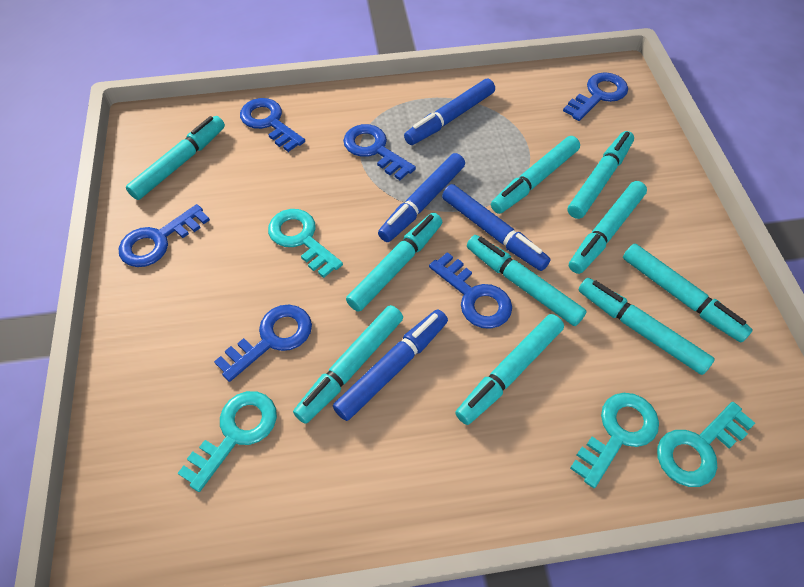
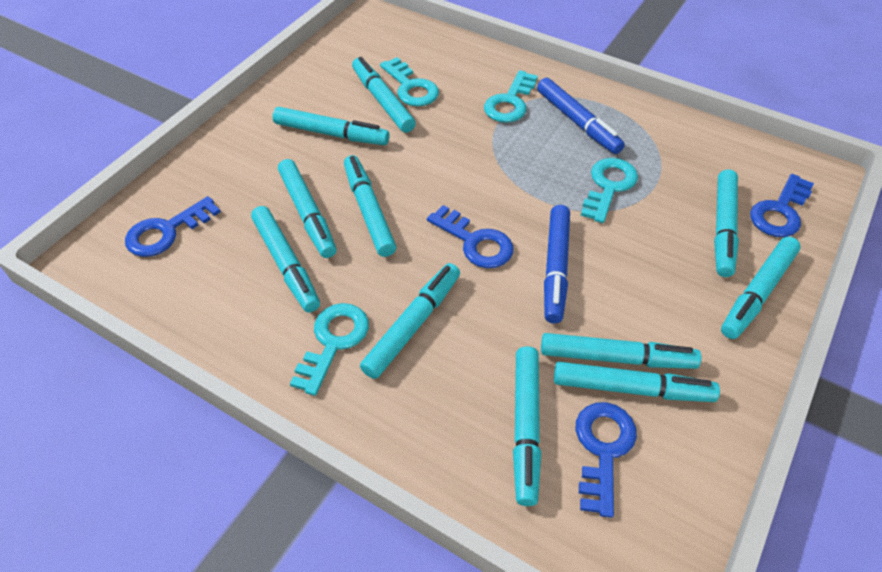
blue key: 6 -> 4
blue marker: 4 -> 2
turquoise marker: 10 -> 11

